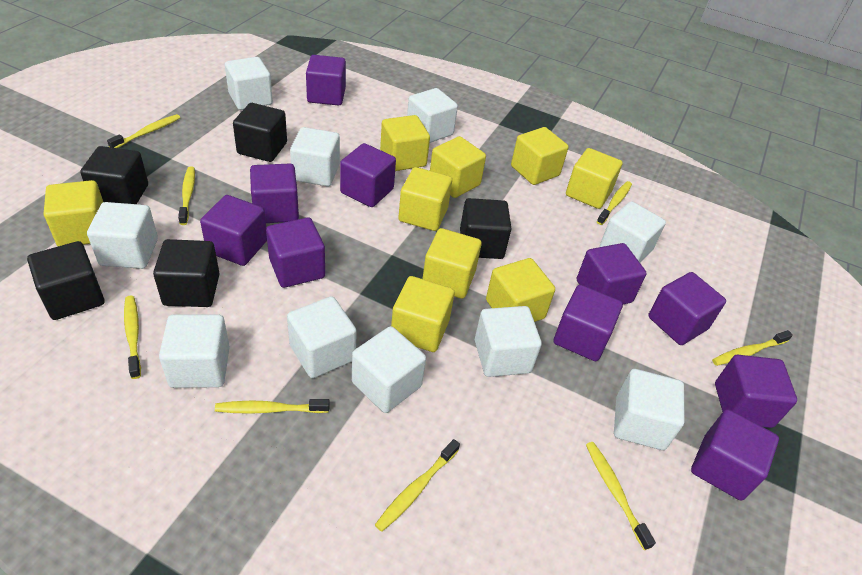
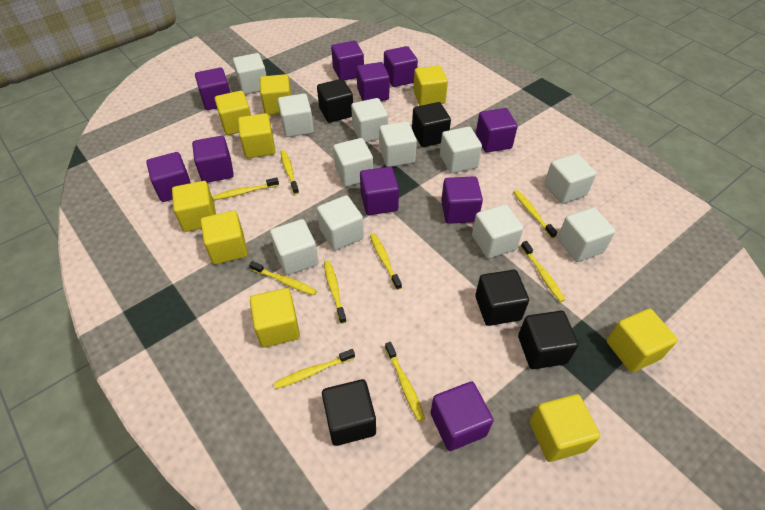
white cube: 10 -> 11
yellow toothbrush: 8 -> 9

